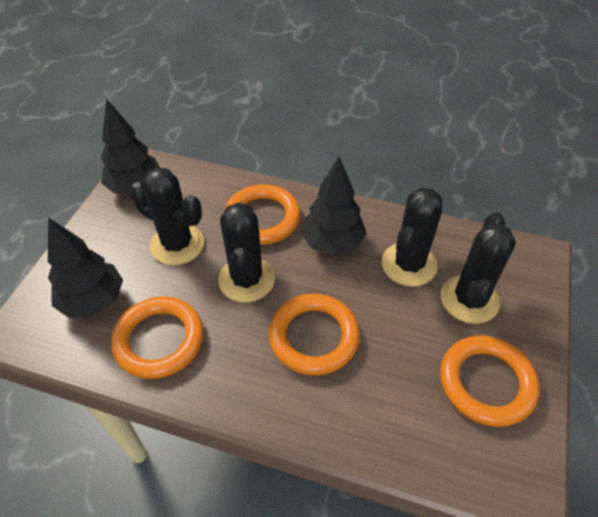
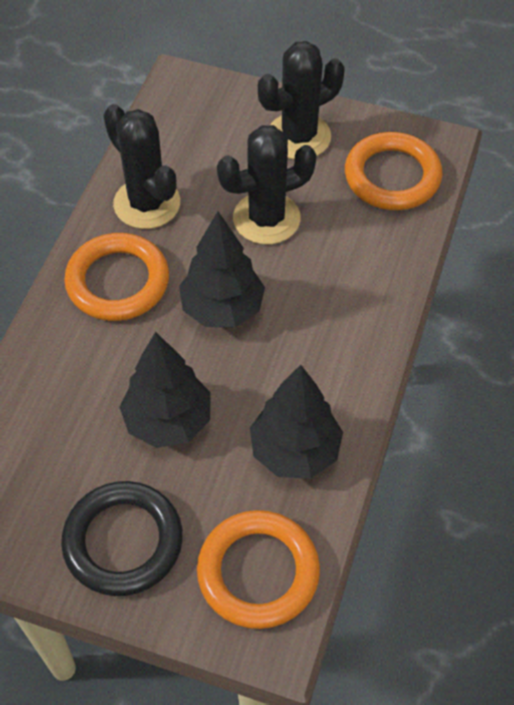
black cactus: 4 -> 3
black ring: 0 -> 1
orange ring: 4 -> 3

